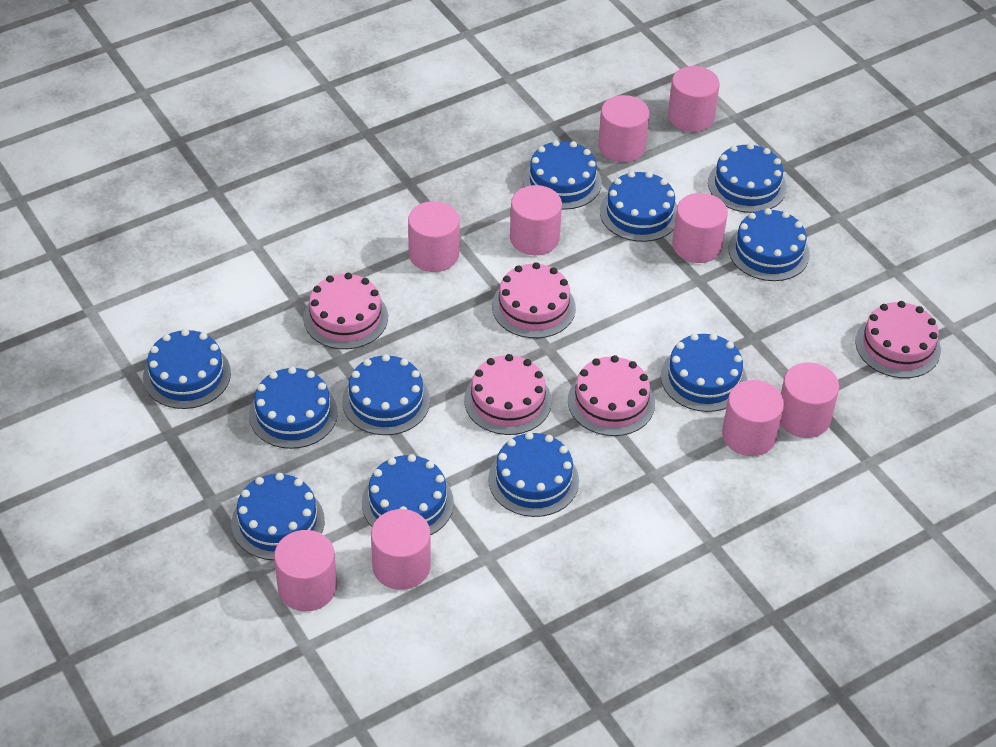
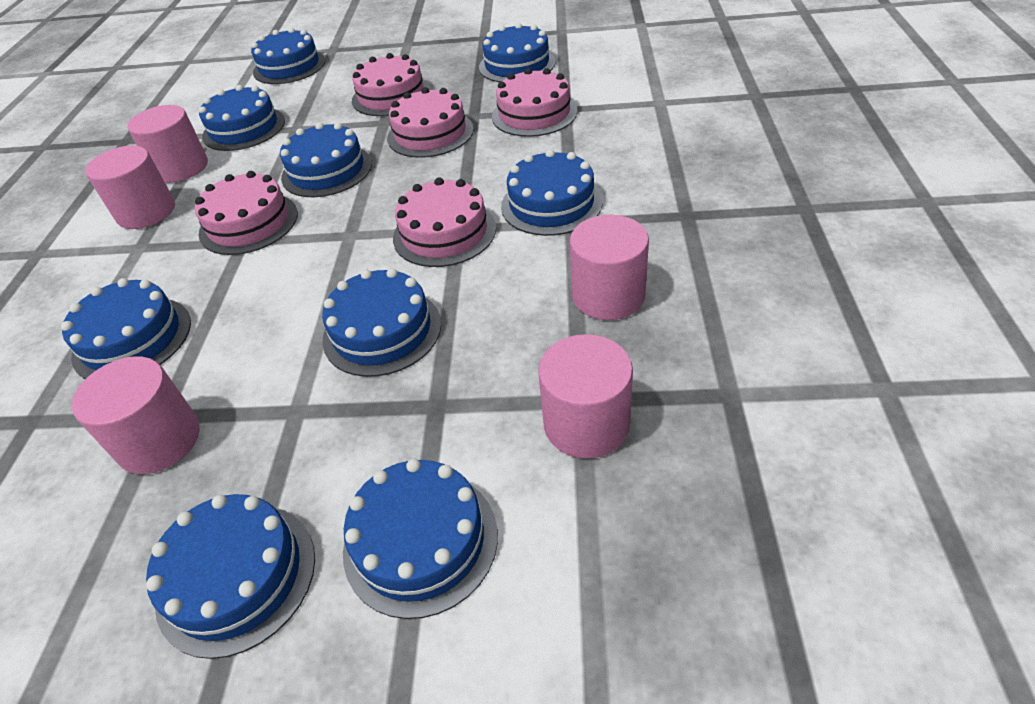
blue cake: 11 -> 9
pink cylinder: 9 -> 5

